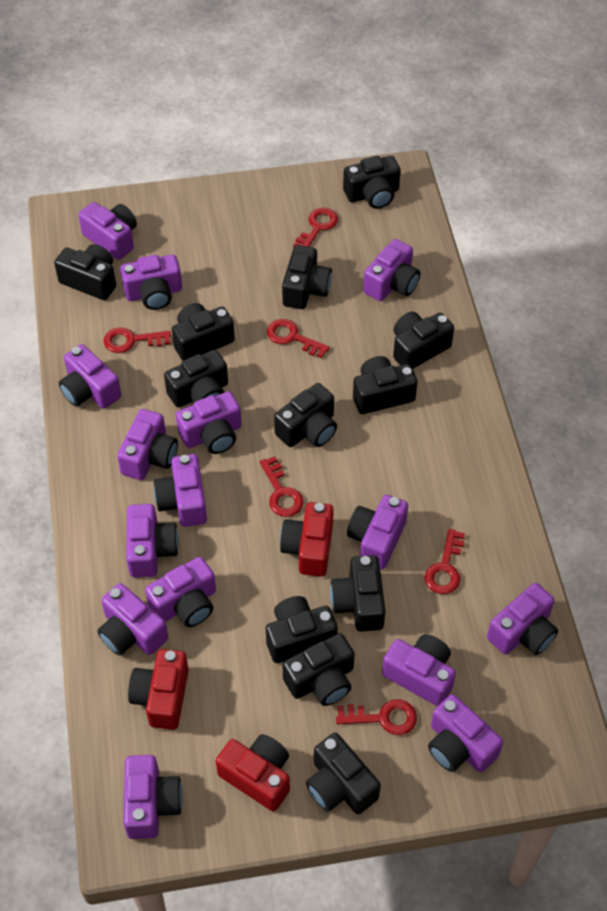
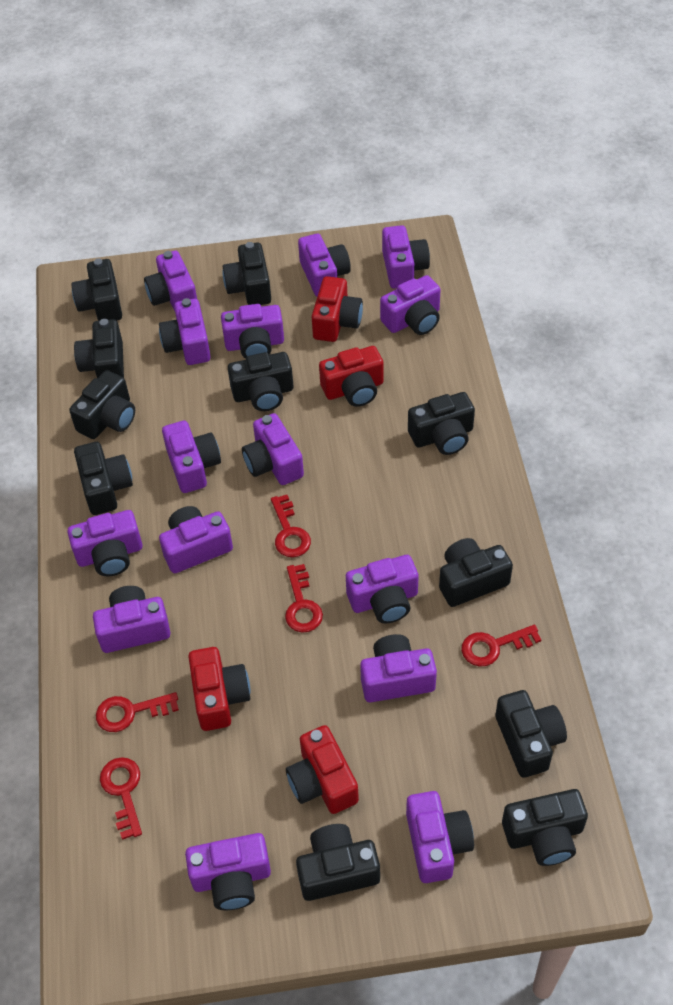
black camera: 12 -> 11
red camera: 3 -> 4
red key: 6 -> 5

